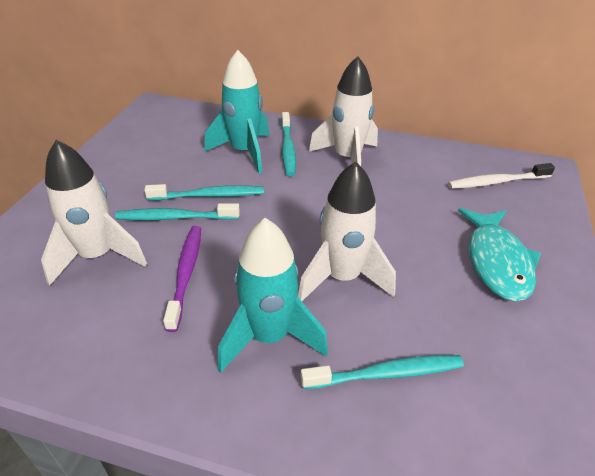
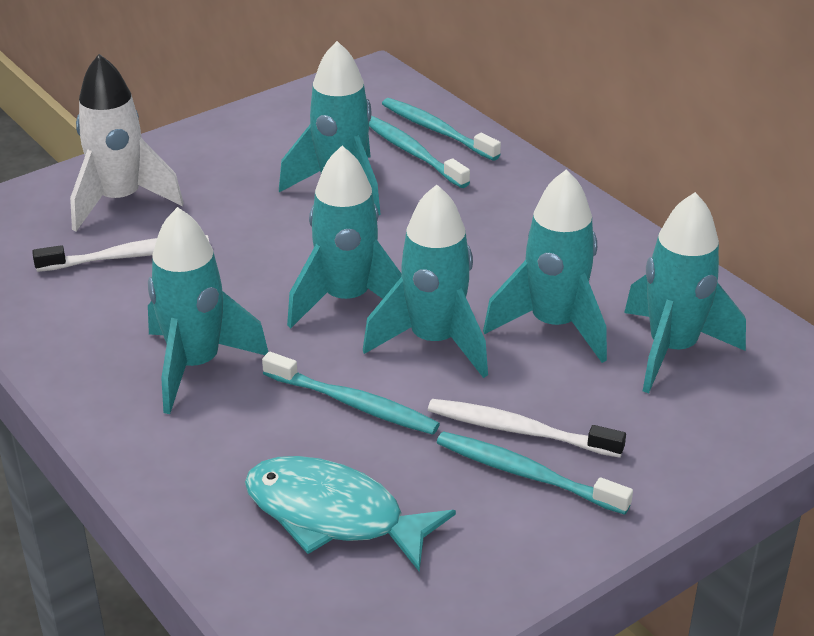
purple toothbrush: 1 -> 0
turquoise rocket: 2 -> 6
white rocket: 3 -> 1
white toothbrush: 1 -> 2

